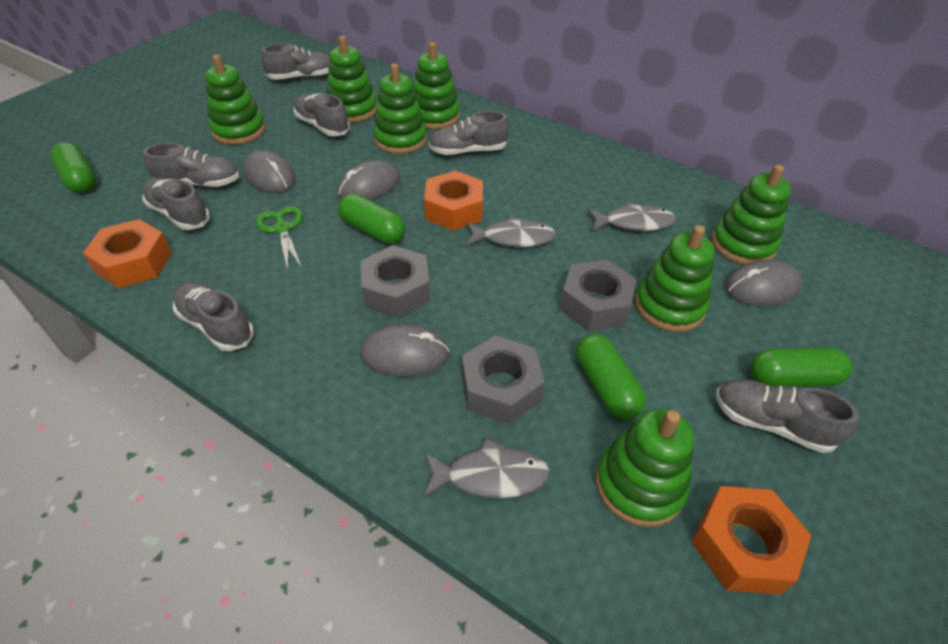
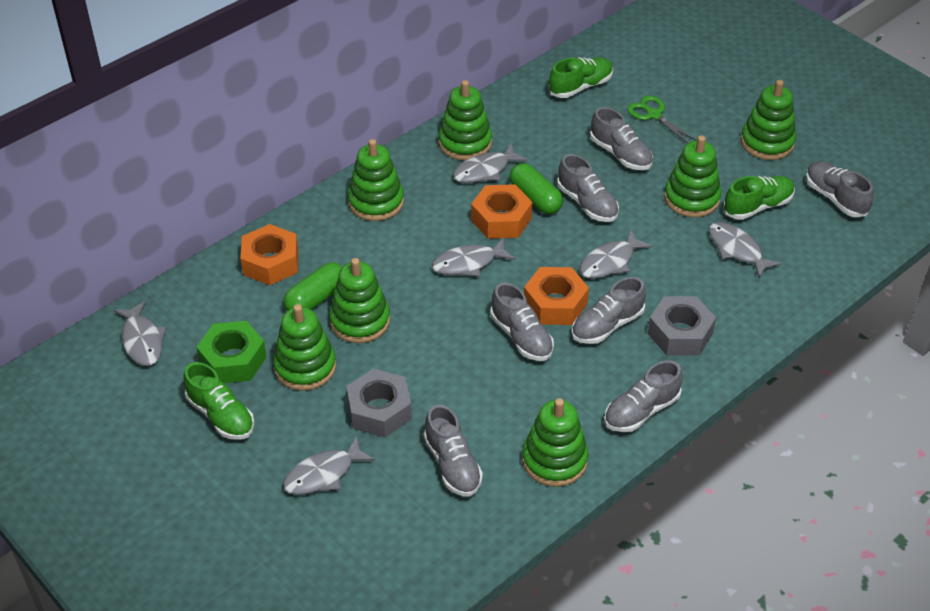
green capsule: 4 -> 2
green nut: 0 -> 1
green shoe: 0 -> 3
grey fish: 3 -> 6
grey mouse: 4 -> 0
grey nut: 3 -> 2

